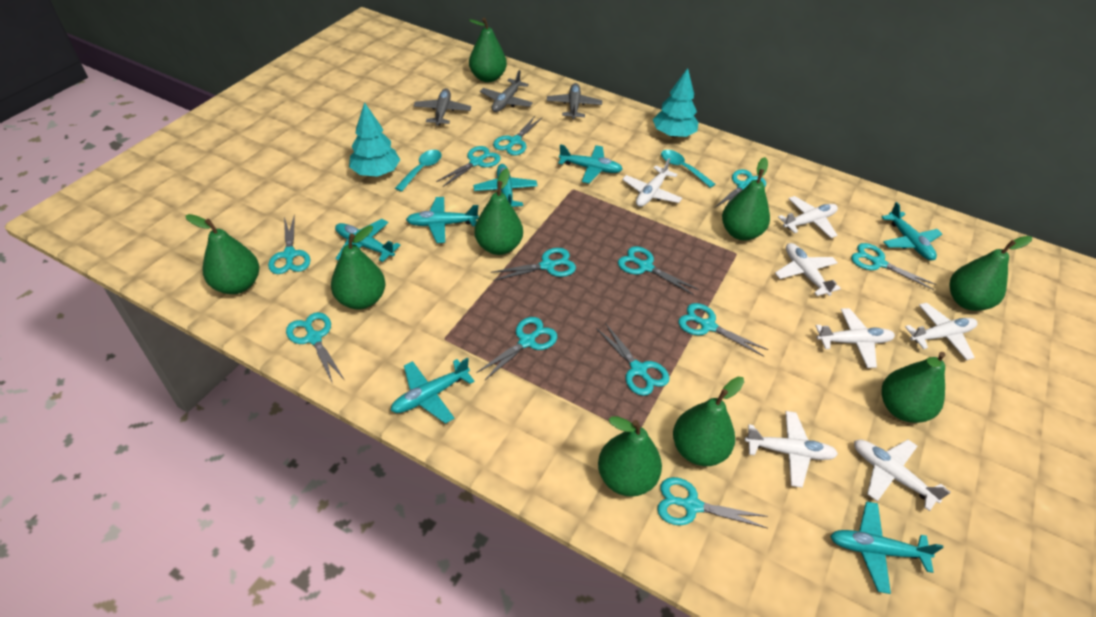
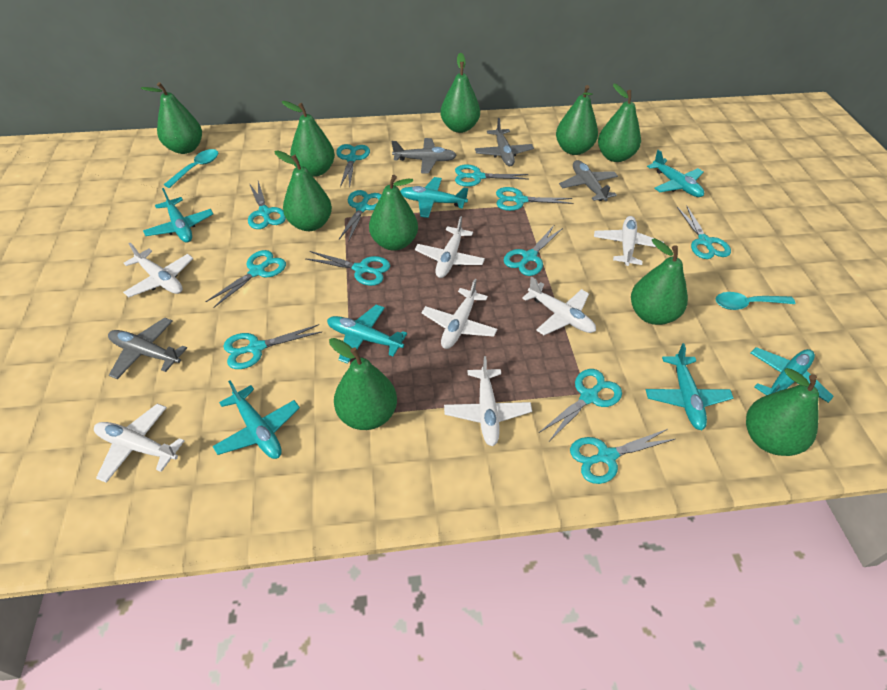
green pear: 9 -> 10
grey plane: 3 -> 4
turquoise tree: 2 -> 0

